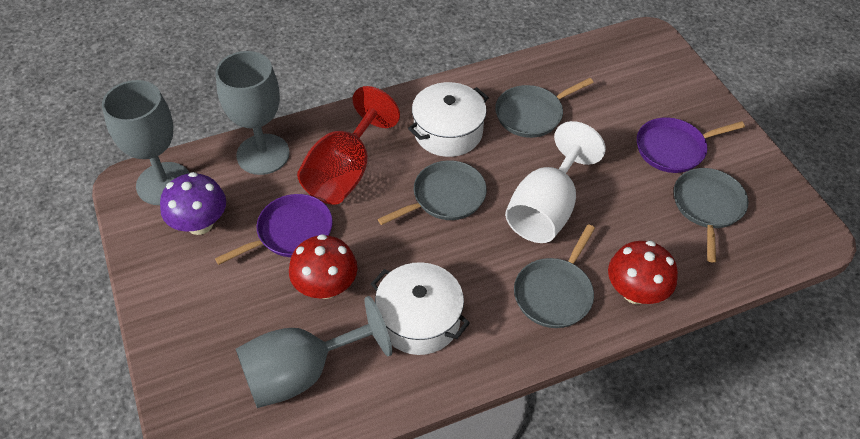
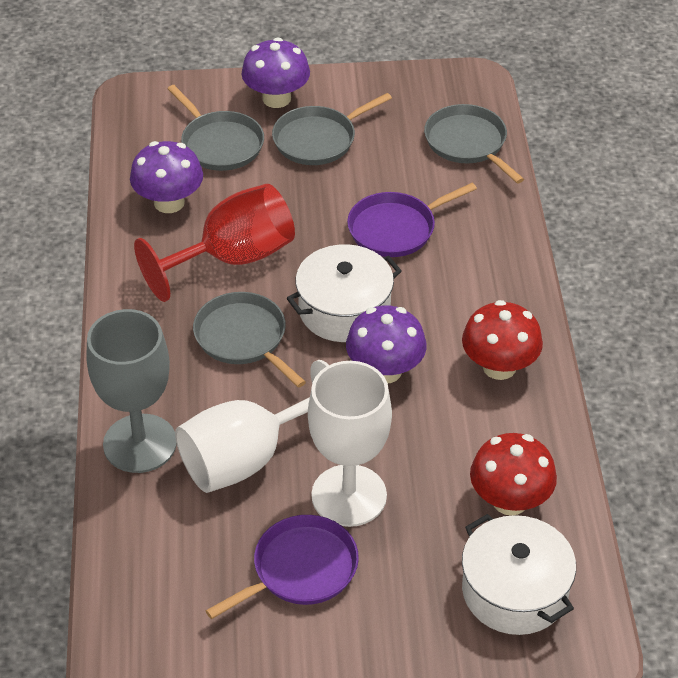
grey goblet: 3 -> 1
purple mushroom: 1 -> 3
white goblet: 1 -> 2

